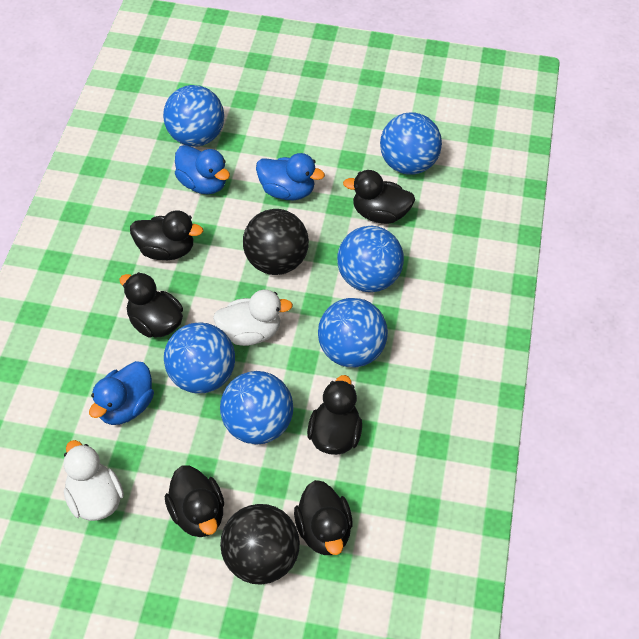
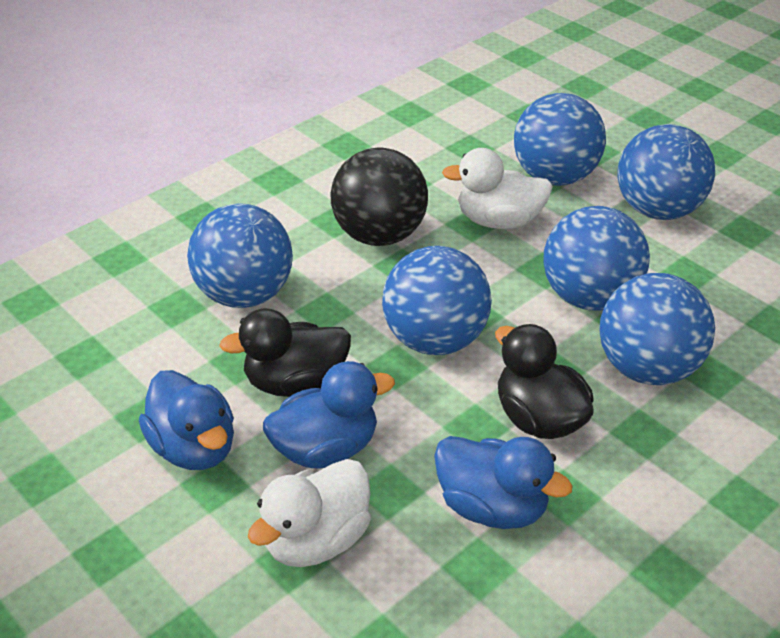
black ball: 2 -> 1
black duck: 6 -> 2

